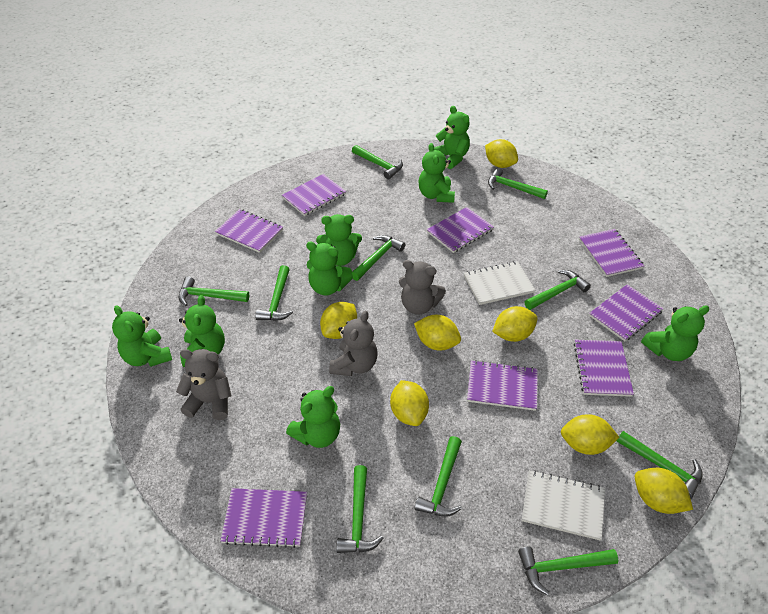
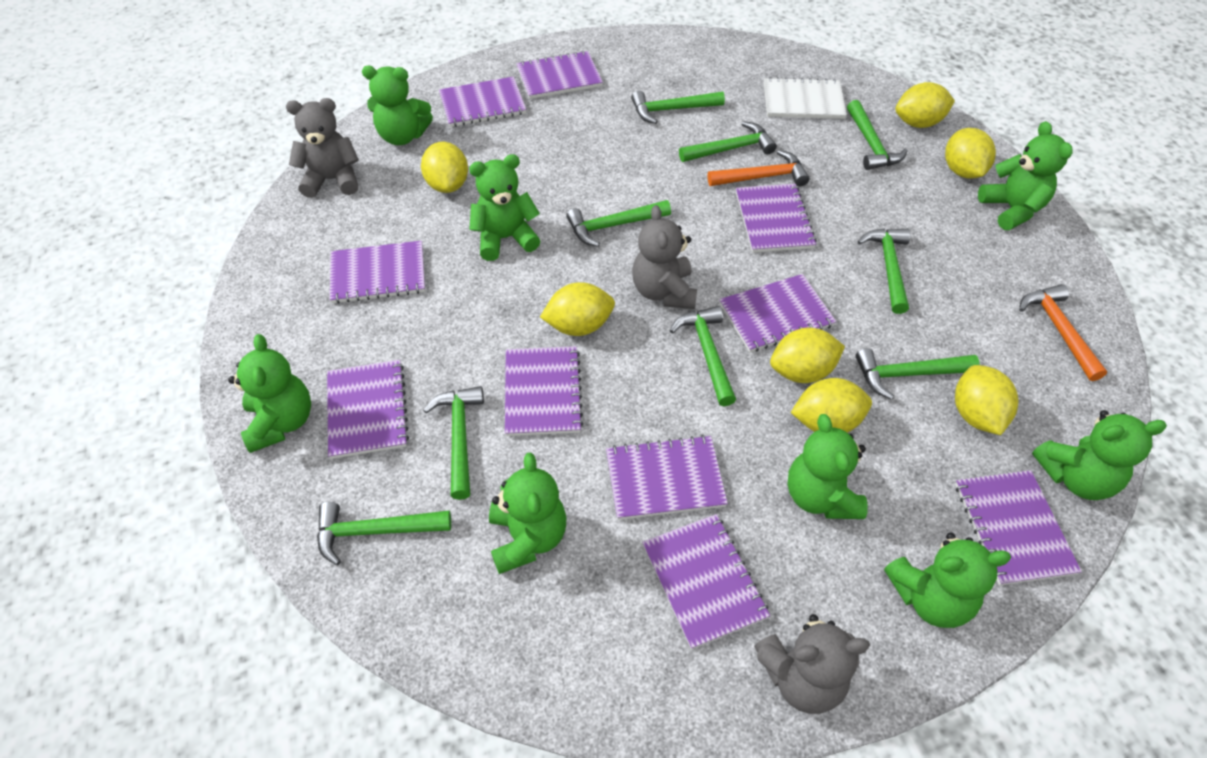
green hammer: 10 -> 9
orange hammer: 0 -> 2
purple notebook: 8 -> 10
white notebook: 2 -> 1

